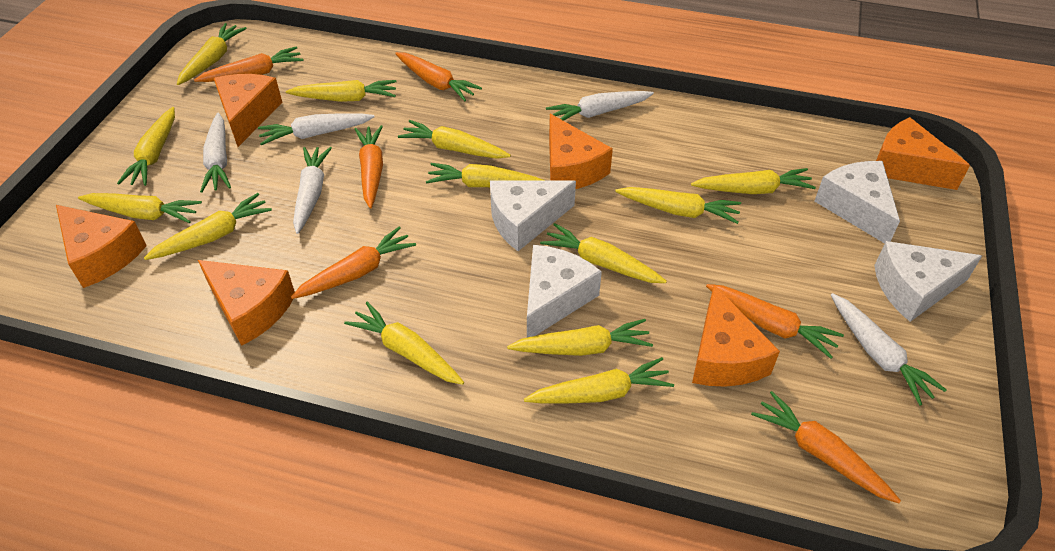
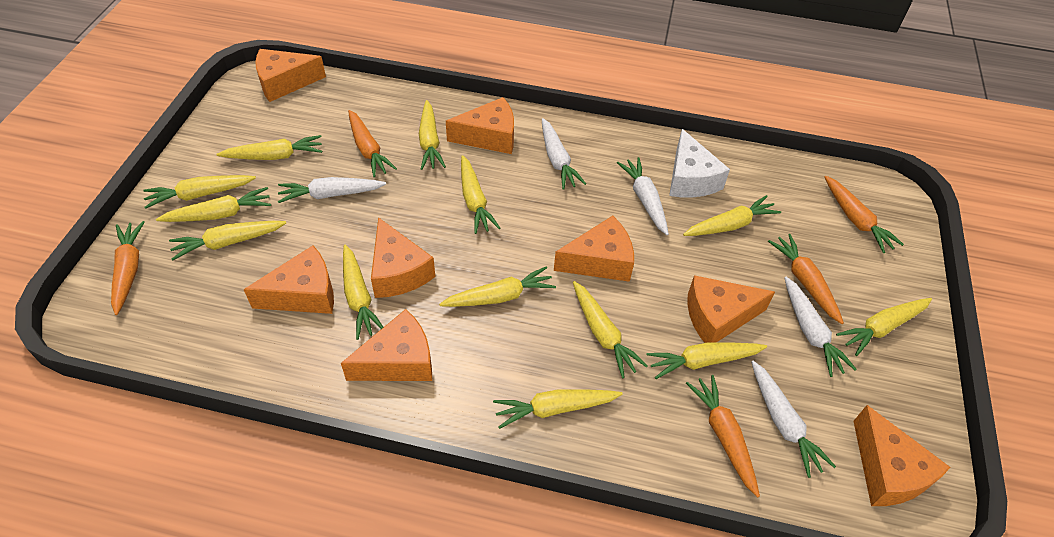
orange carrot: 6 -> 5
orange cheese: 6 -> 8
white cheese: 4 -> 1

